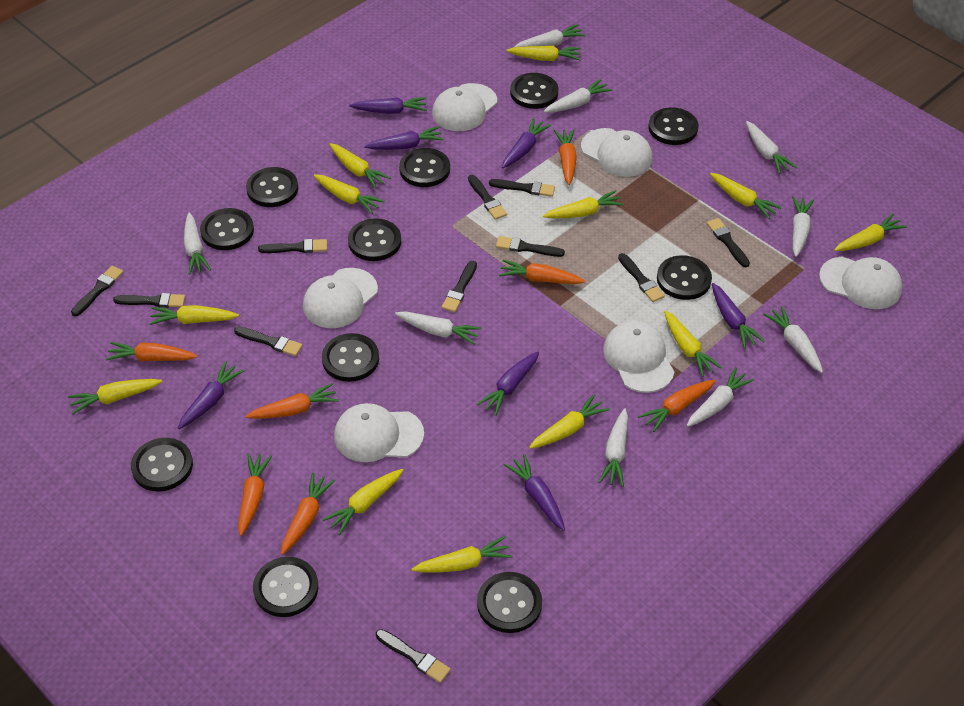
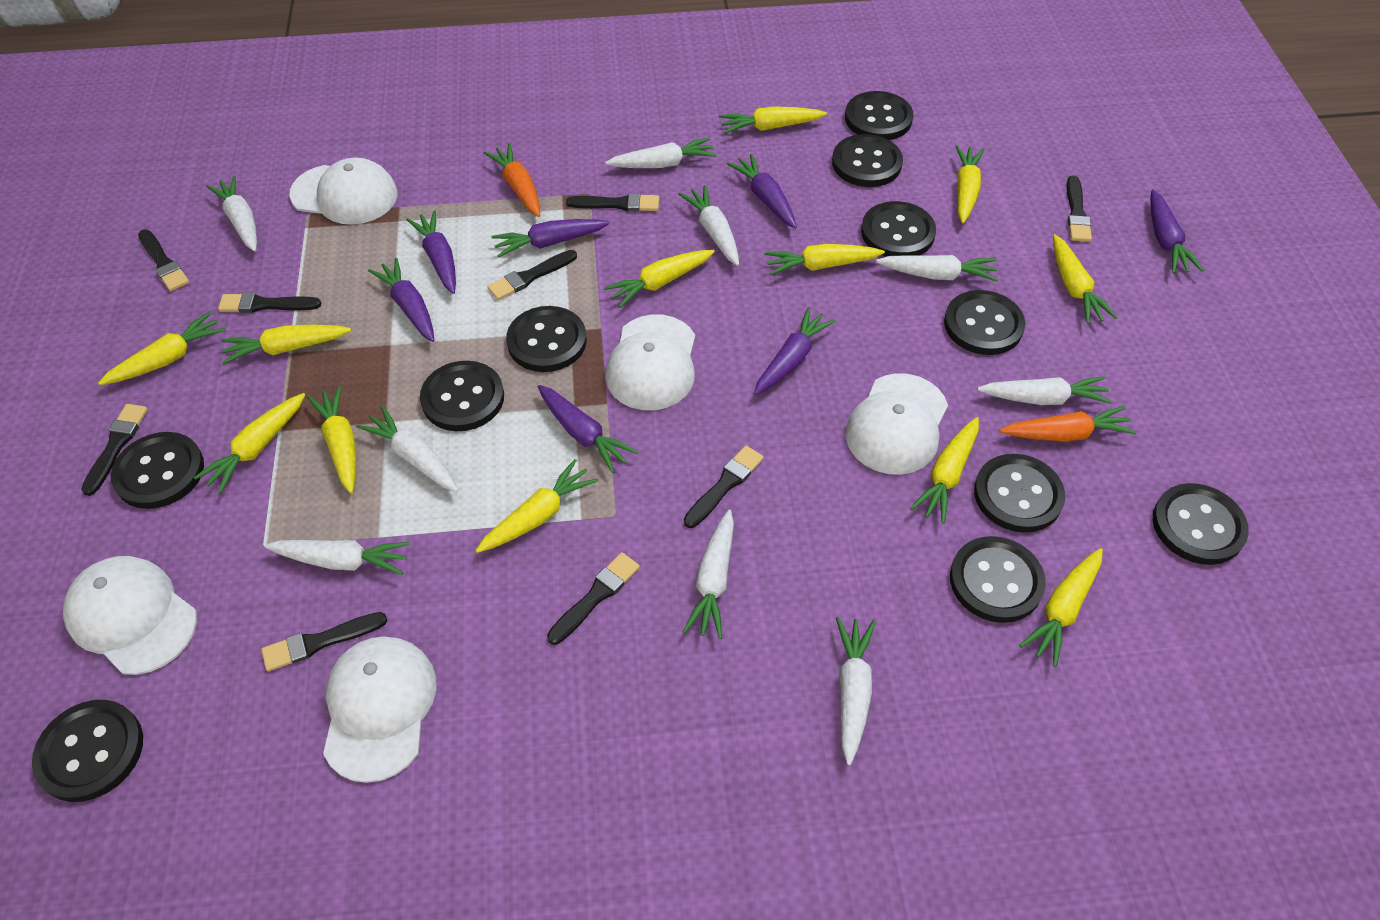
black brush: 11 -> 9
orange carrot: 7 -> 2
white cap: 6 -> 5

